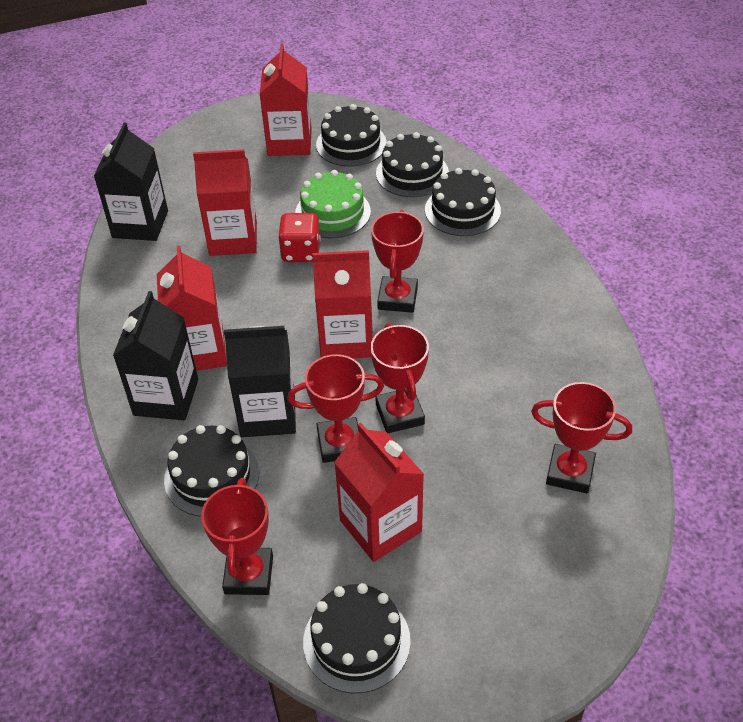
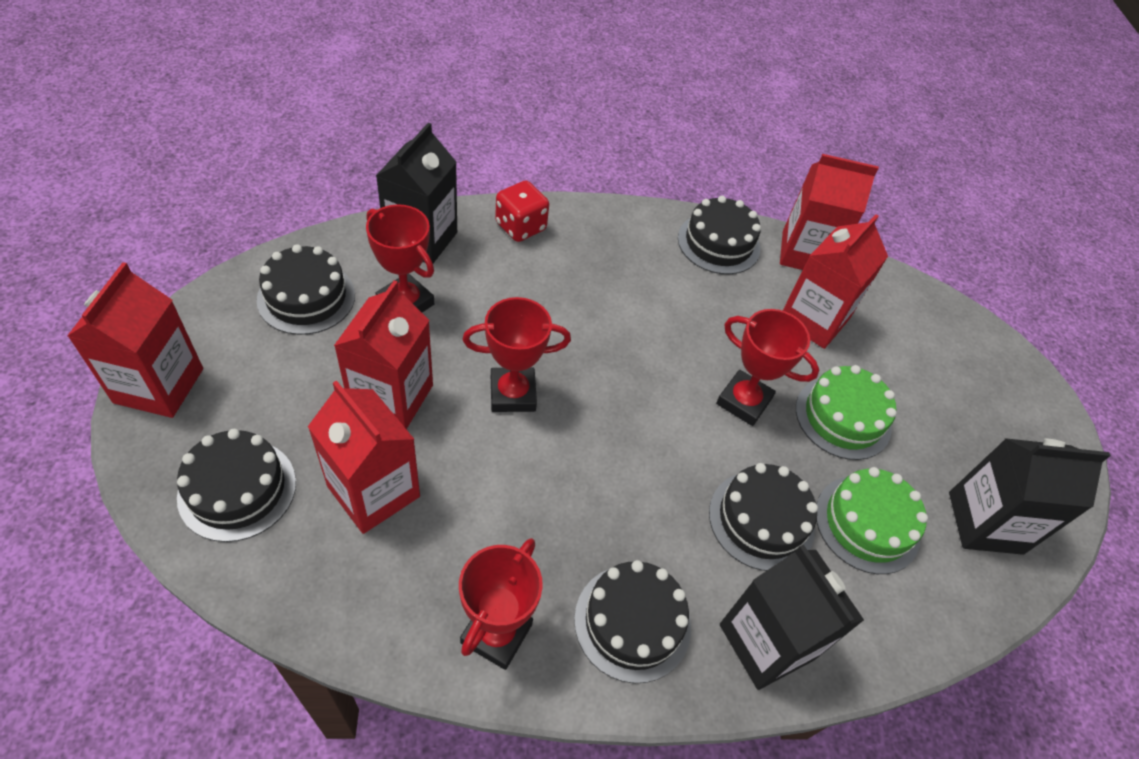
green cake: 1 -> 2
red trophy: 5 -> 4

